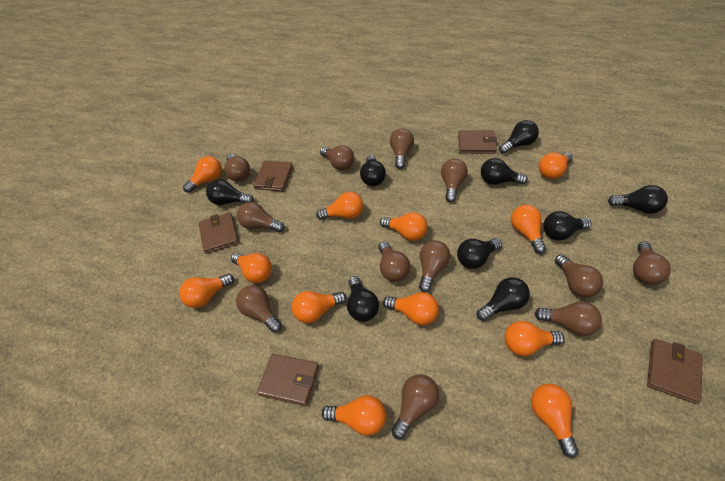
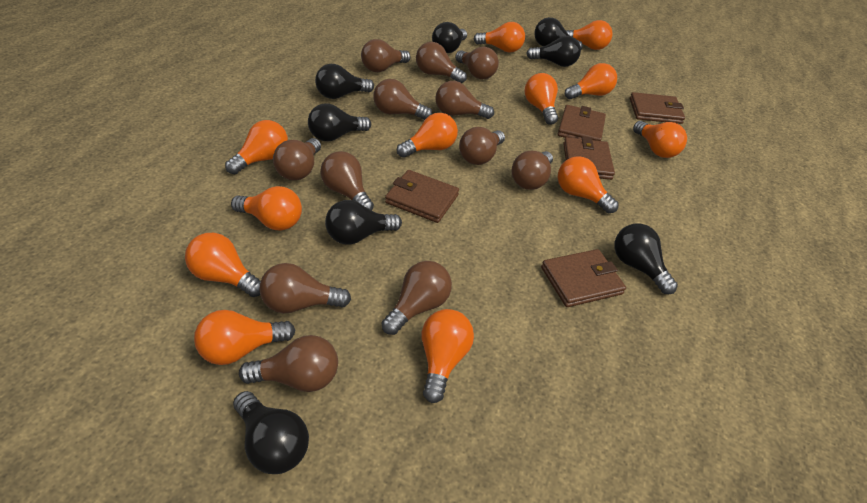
black light bulb: 9 -> 8

